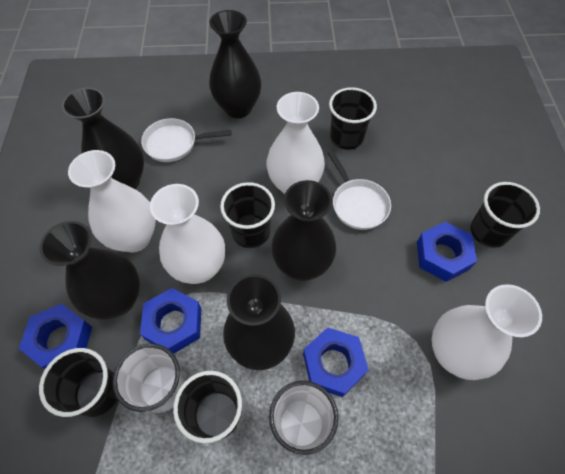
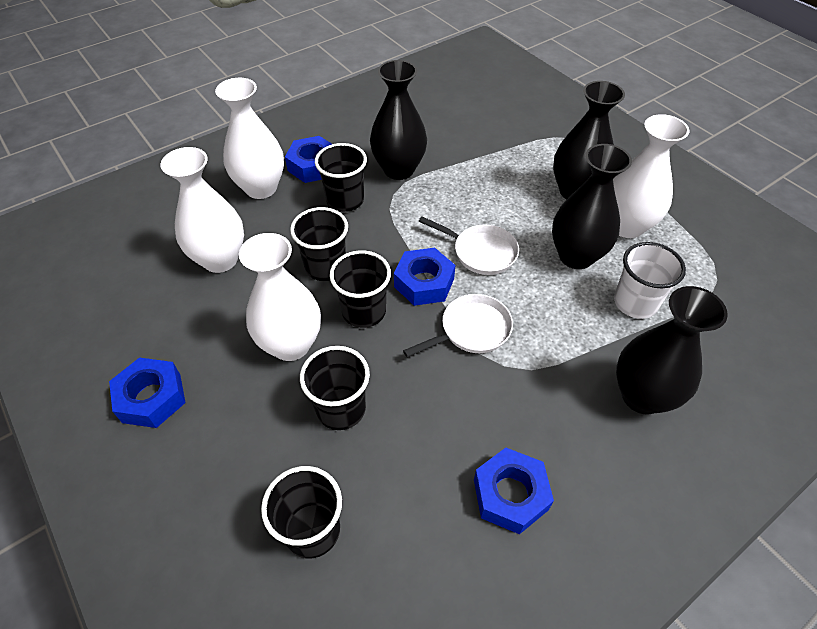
black vase: 5 -> 4
white cup: 2 -> 1

